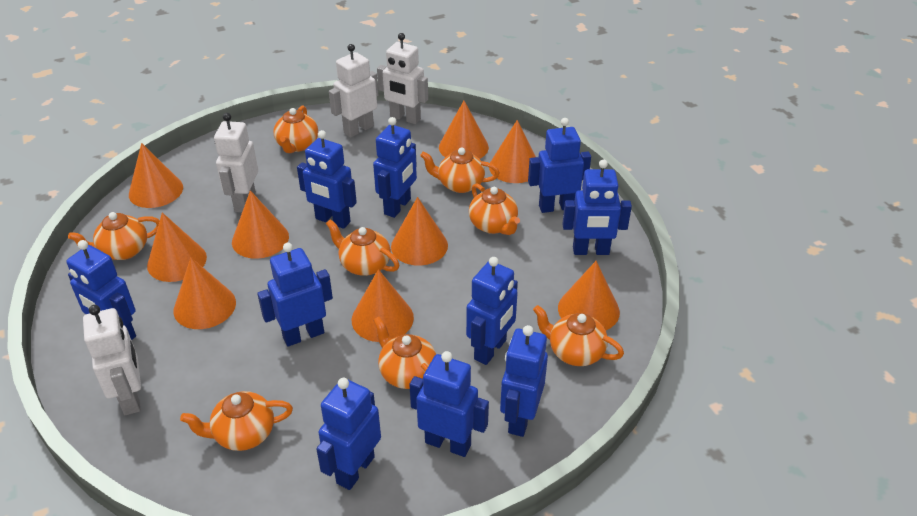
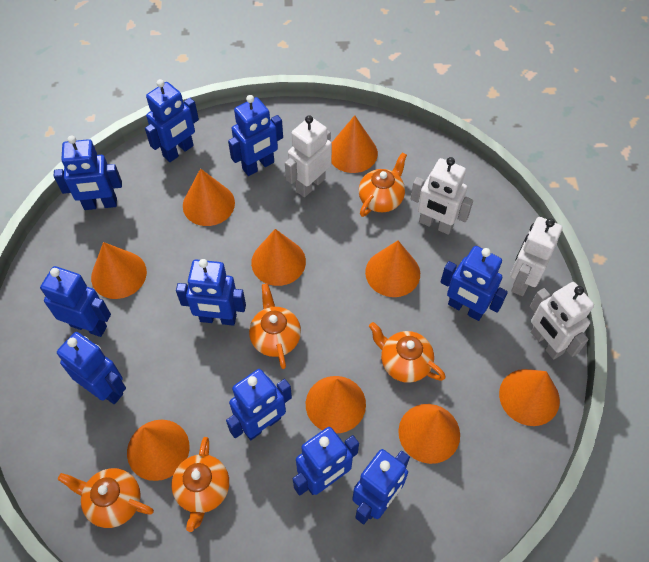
orange teapot: 8 -> 5

